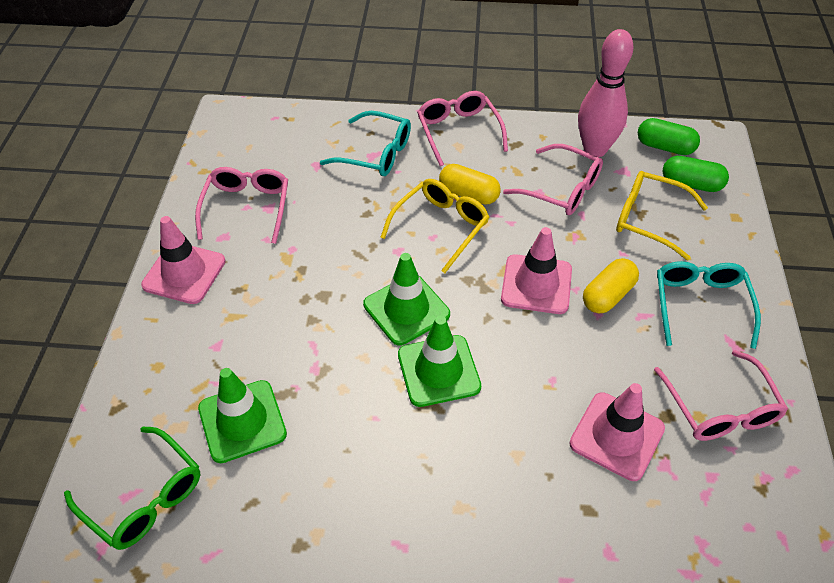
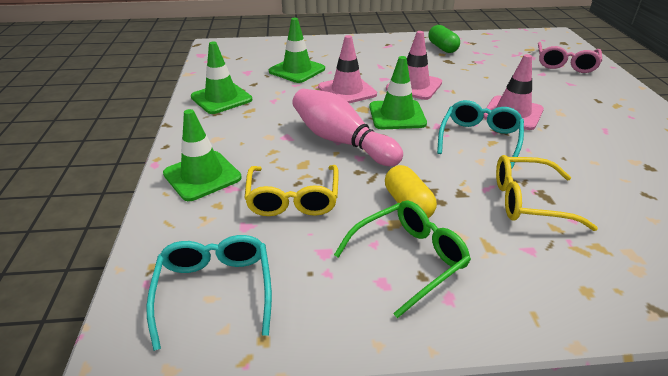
green capsule: 2 -> 1
green traffic cone: 3 -> 4
pink glasses: 4 -> 1
yellow capsule: 2 -> 1

